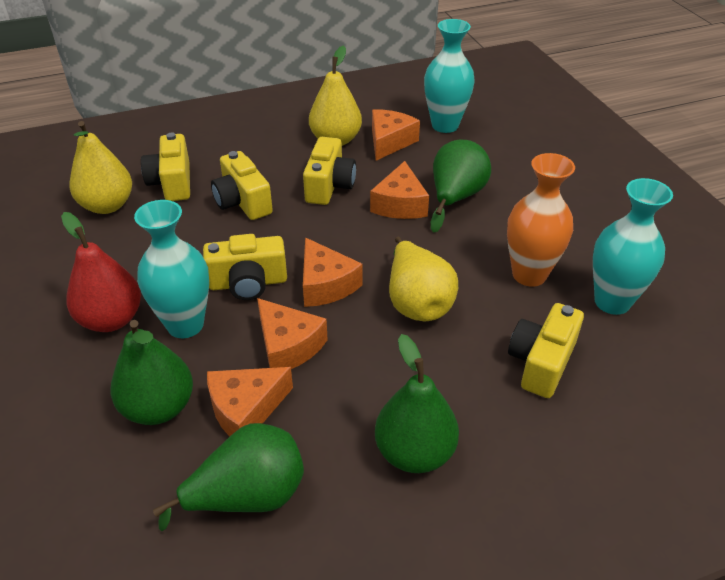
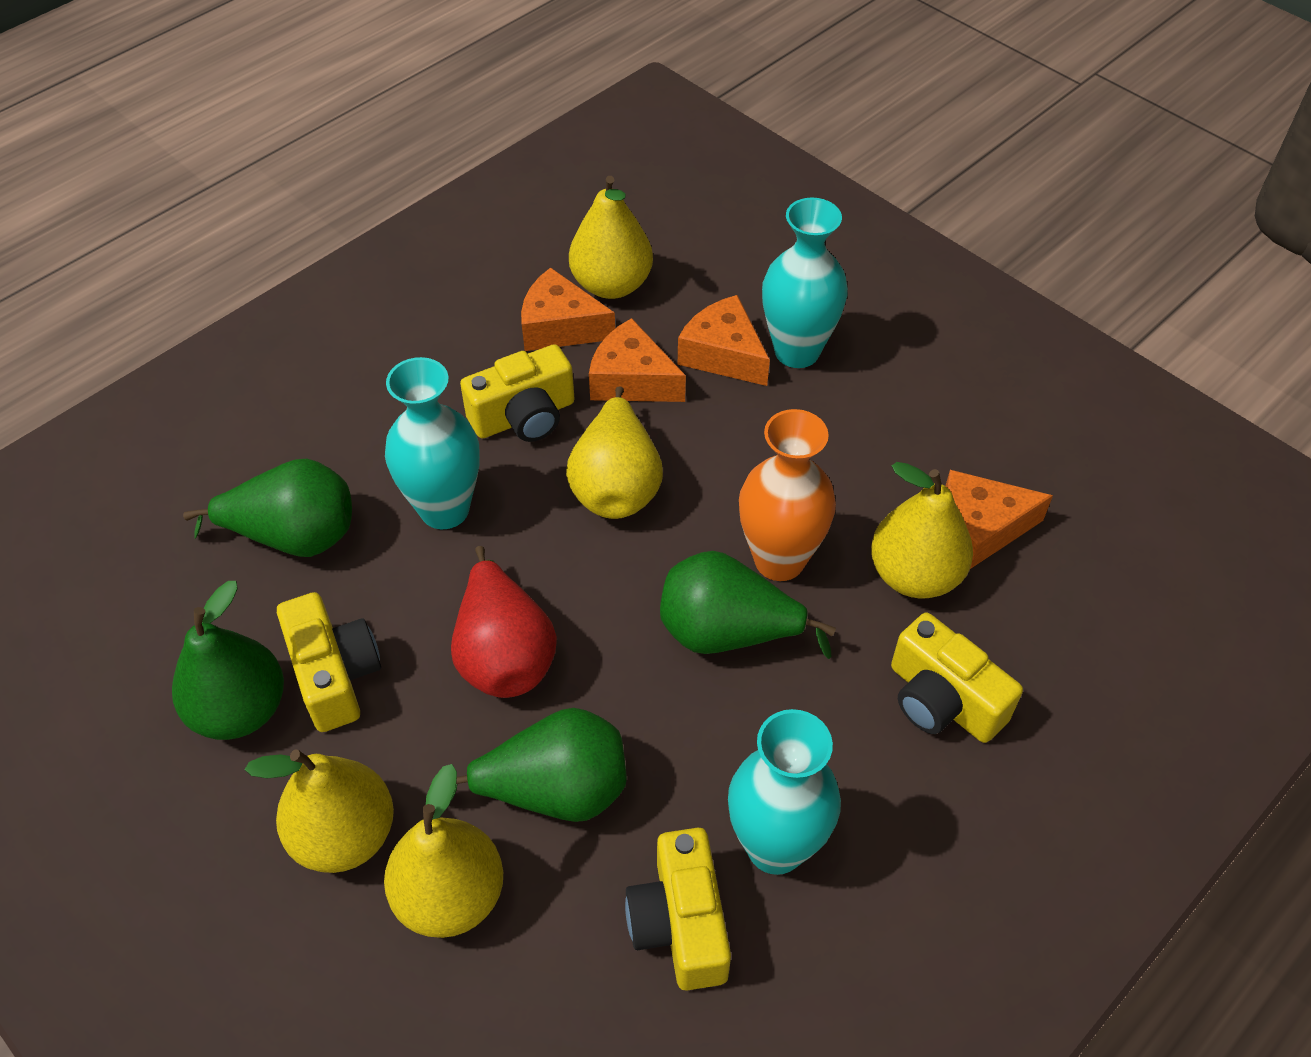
orange cheese: 5 -> 4
yellow camera: 5 -> 4
yellow pear: 3 -> 5

